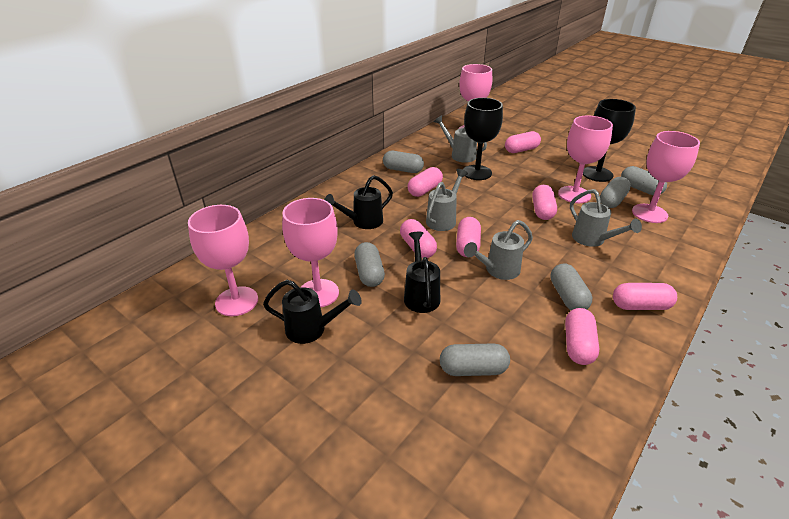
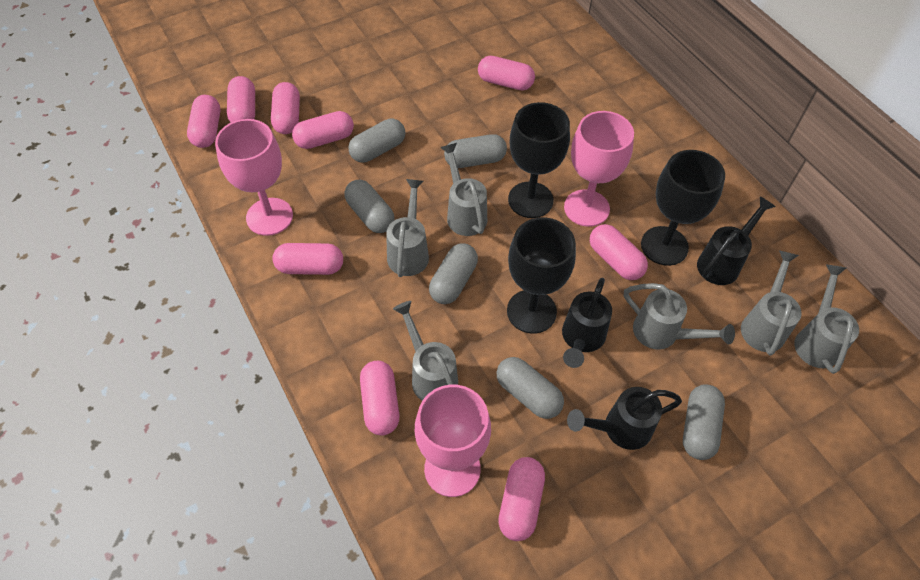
black goblet: 2 -> 3
grey watering can: 4 -> 6
pink capsule: 7 -> 9
pink goblet: 5 -> 3

